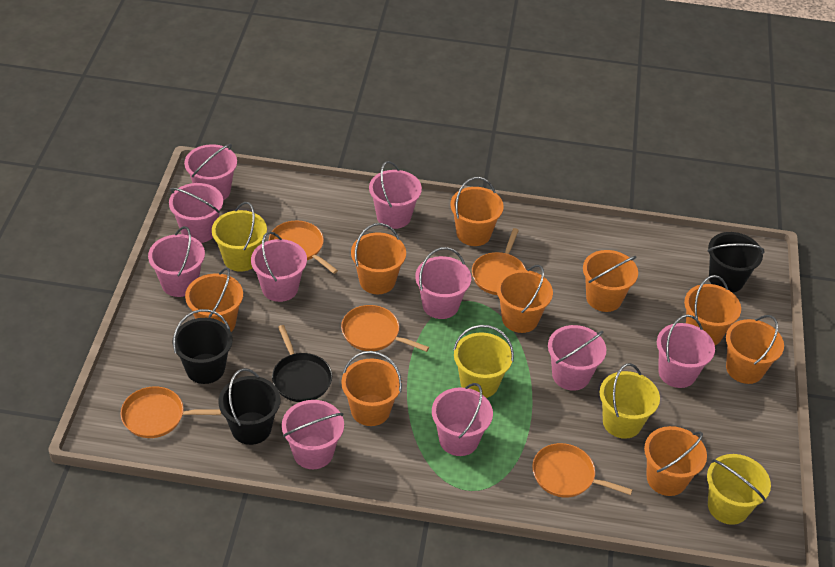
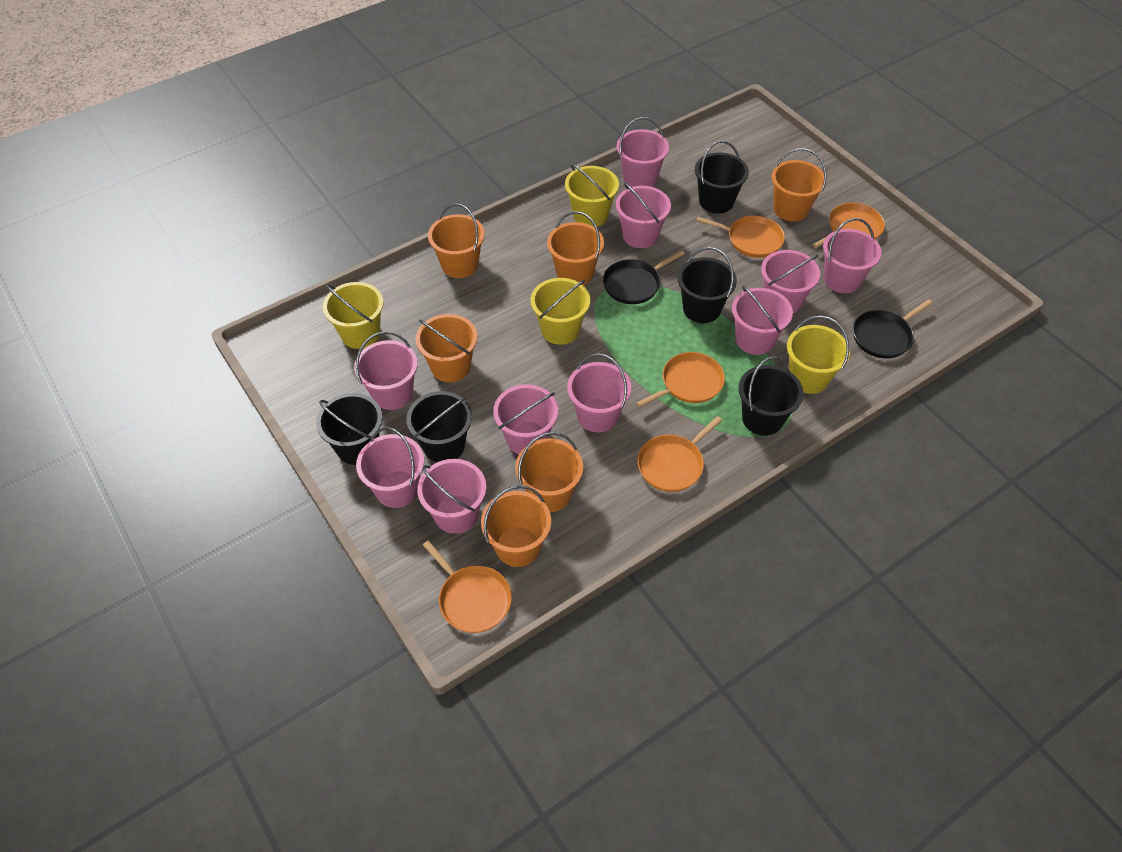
black bucket: 3 -> 5
black pan: 1 -> 2
orange bucket: 9 -> 6

